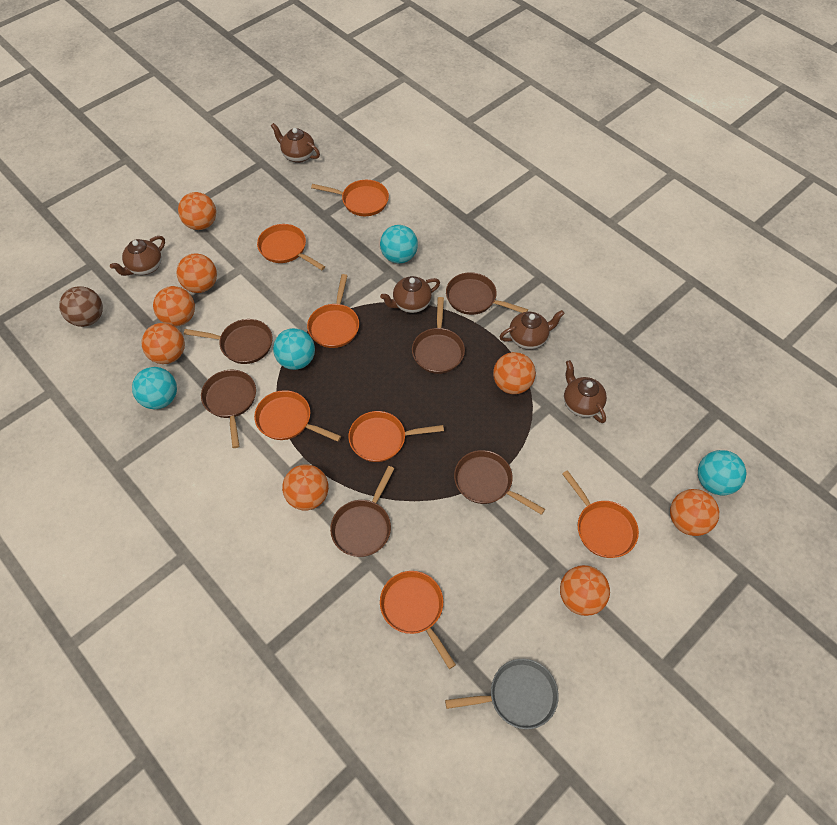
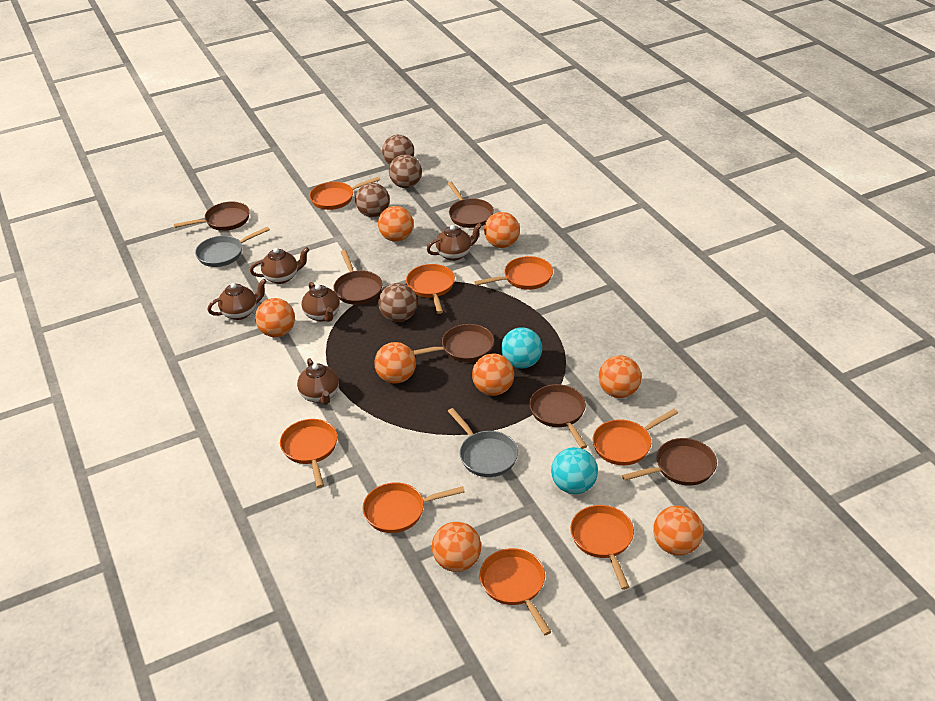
brown ball: 1 -> 4
grey pan: 1 -> 2
orange pan: 7 -> 8
turquoise ball: 4 -> 2

